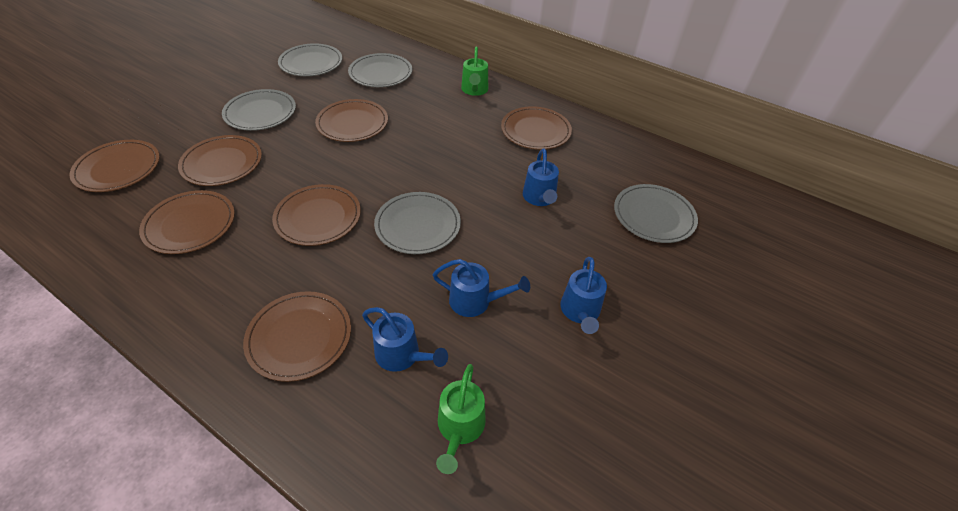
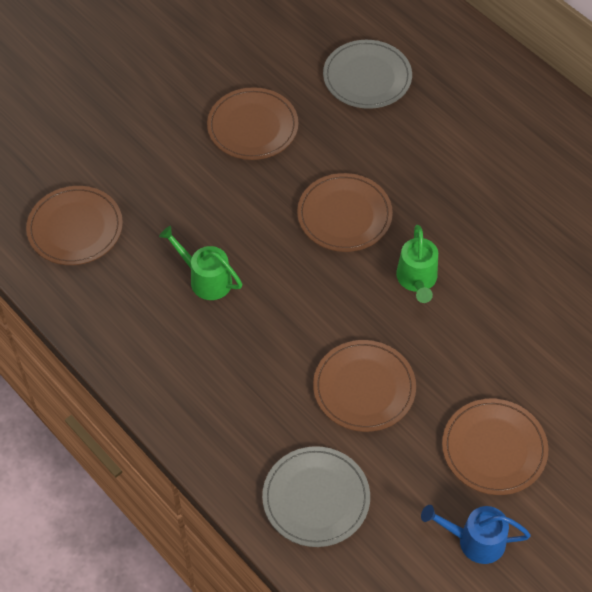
blue watering can: 4 -> 1
brown plate: 7 -> 5
grey plate: 5 -> 2

